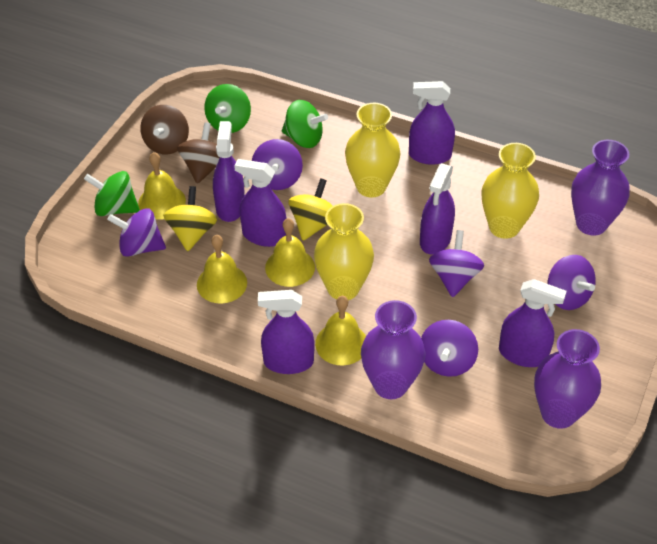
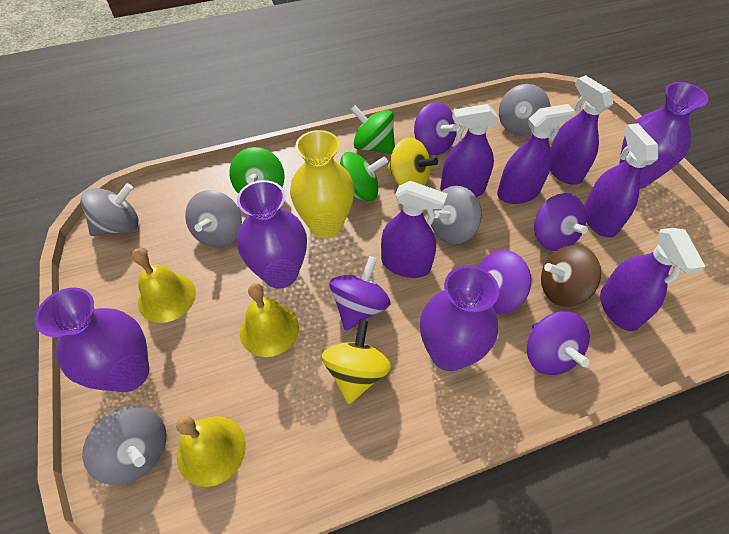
brown spinning top: 2 -> 1
grey spinning top: 0 -> 5
purple vase: 3 -> 4
yellow bell: 4 -> 3
yellow vase: 3 -> 1

